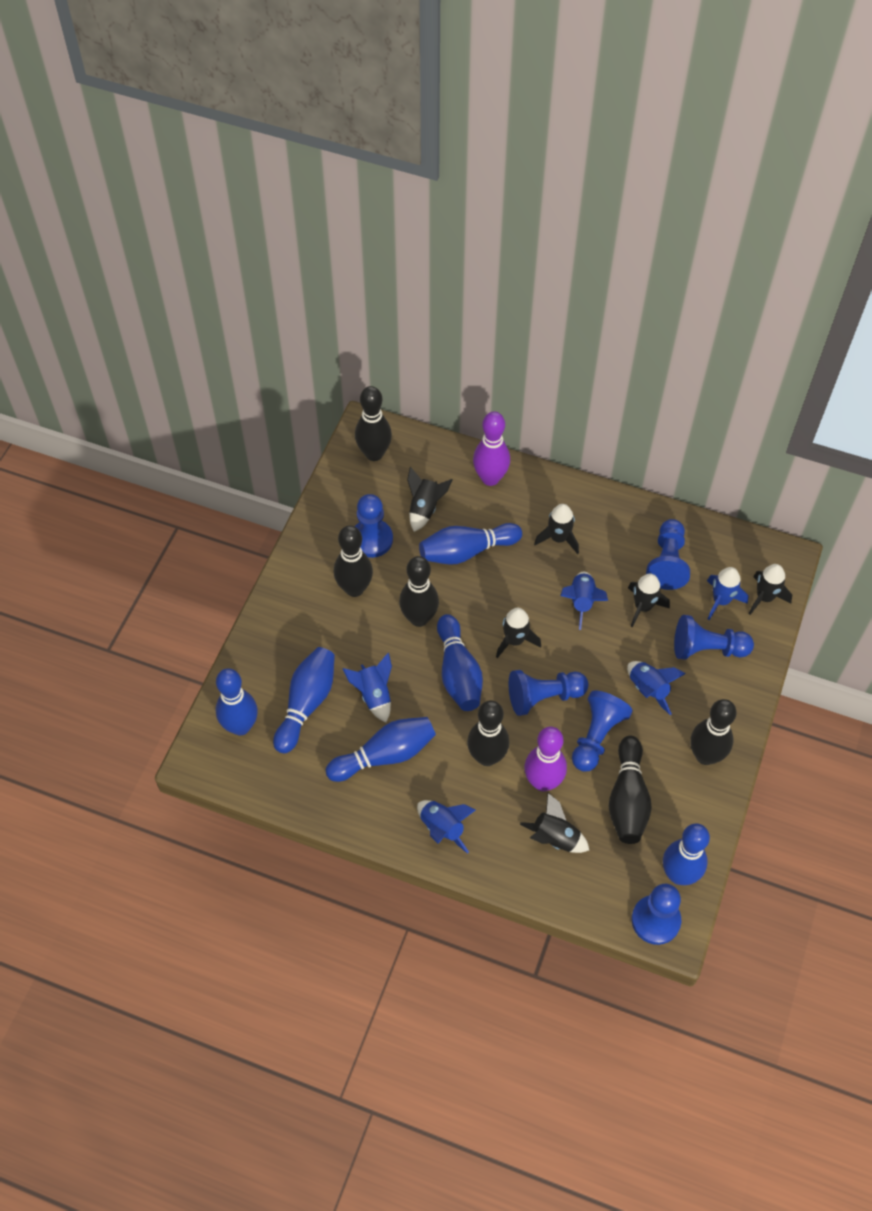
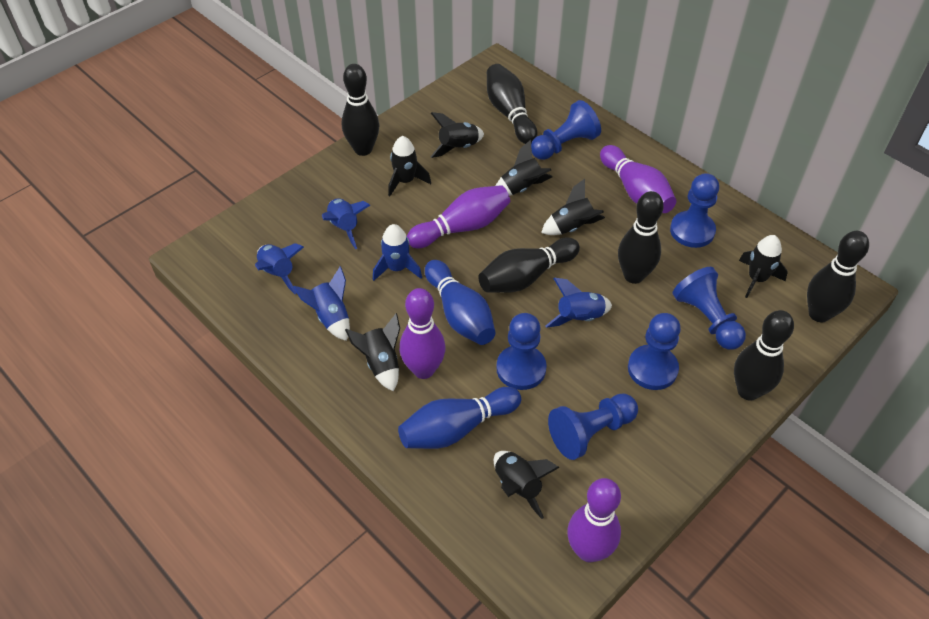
black rocket: 6 -> 7
blue bowling pin: 6 -> 2
purple bowling pin: 2 -> 4

